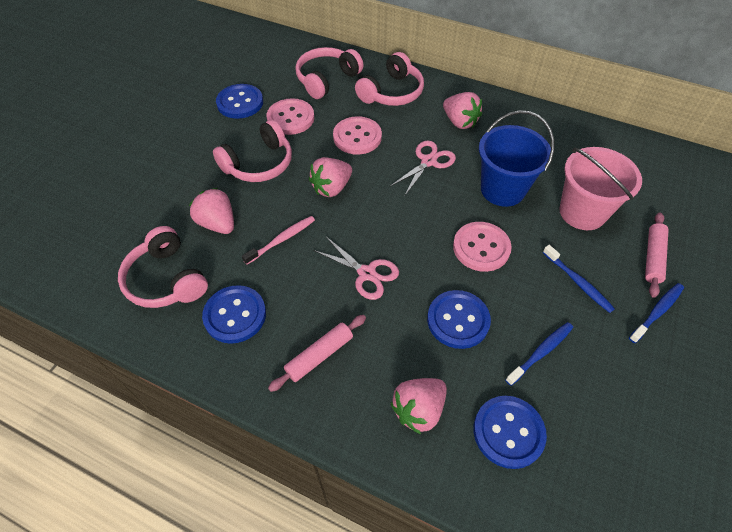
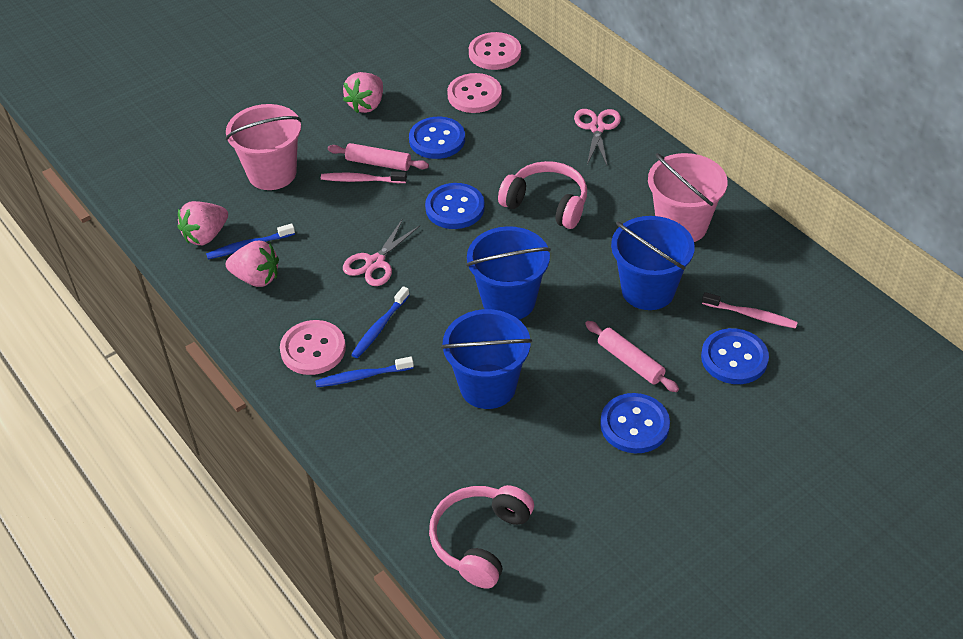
blue bucket: 1 -> 3
pink bucket: 1 -> 2
pink headphones: 4 -> 2
pink strawberry: 4 -> 3
pink toothbrush: 1 -> 2

